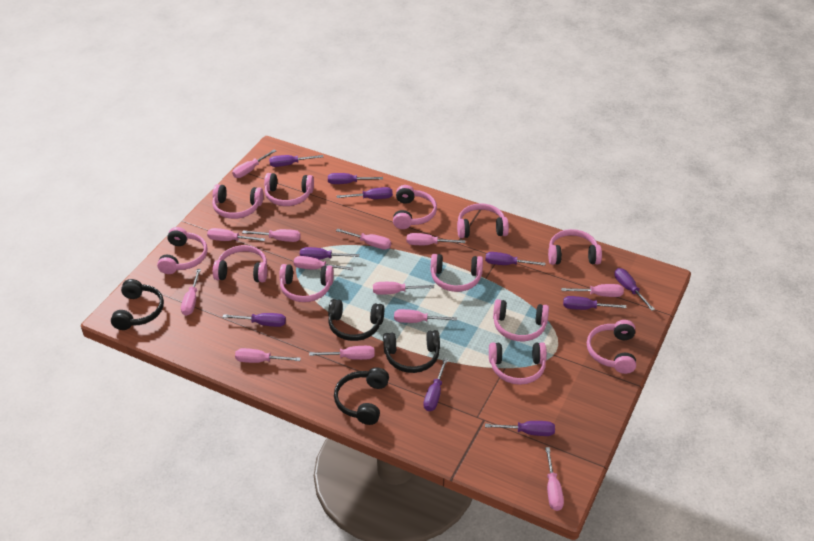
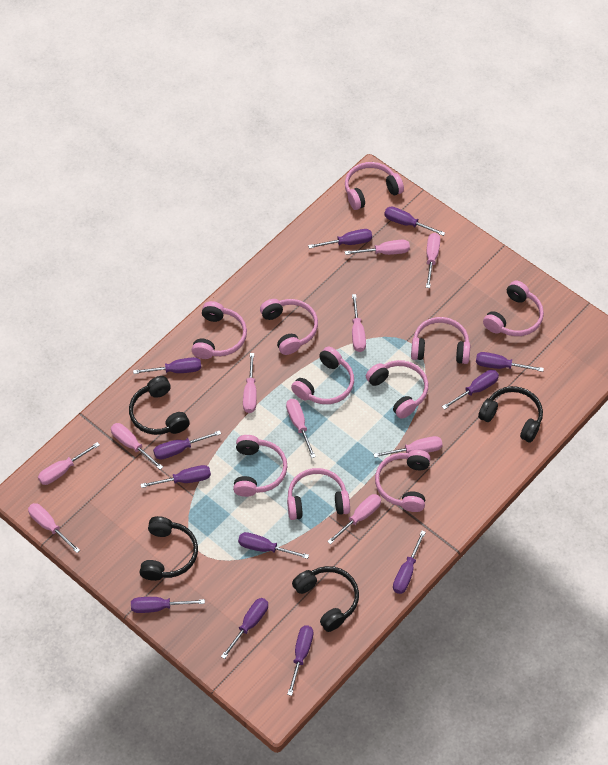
pink headphones: 12 -> 10
pink screwdriver: 13 -> 10
purple screwdriver: 10 -> 12

